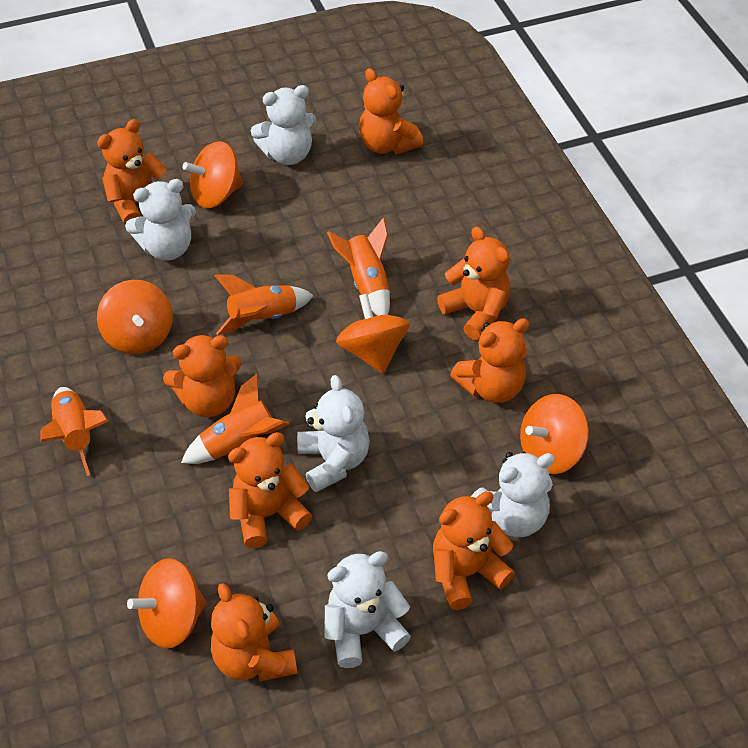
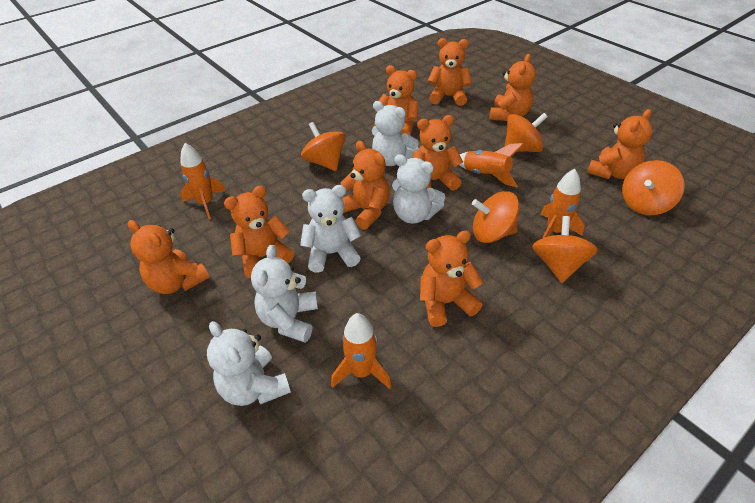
orange teddy bear: 8 -> 9

